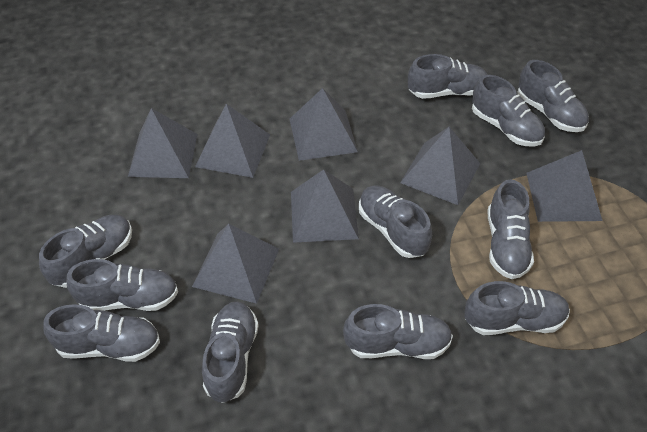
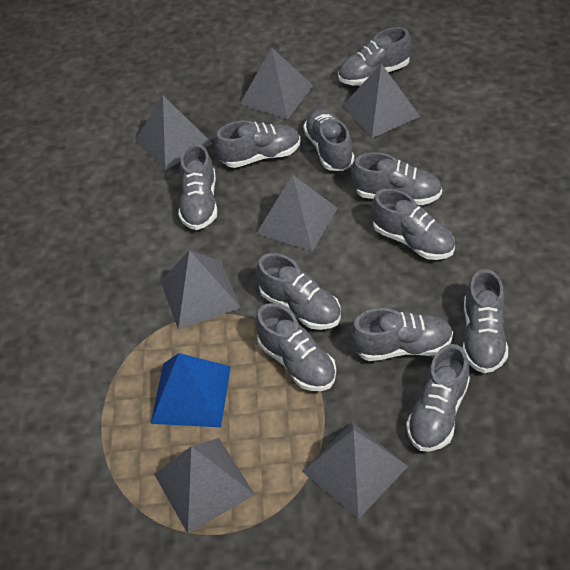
blue pyramid: 0 -> 1

